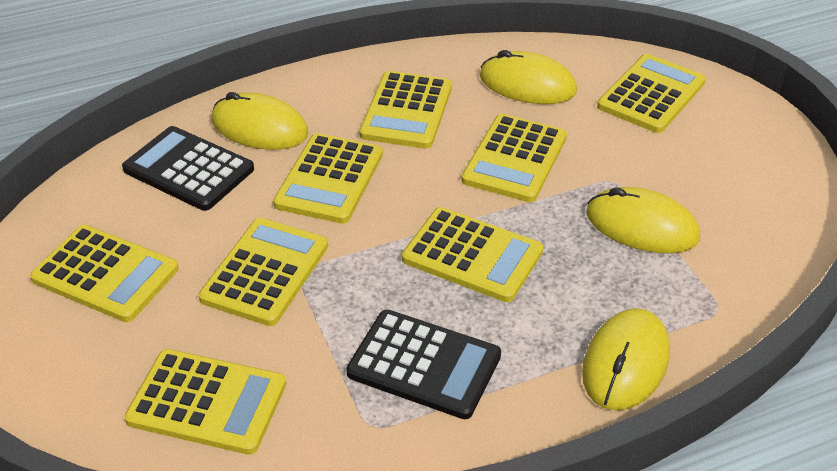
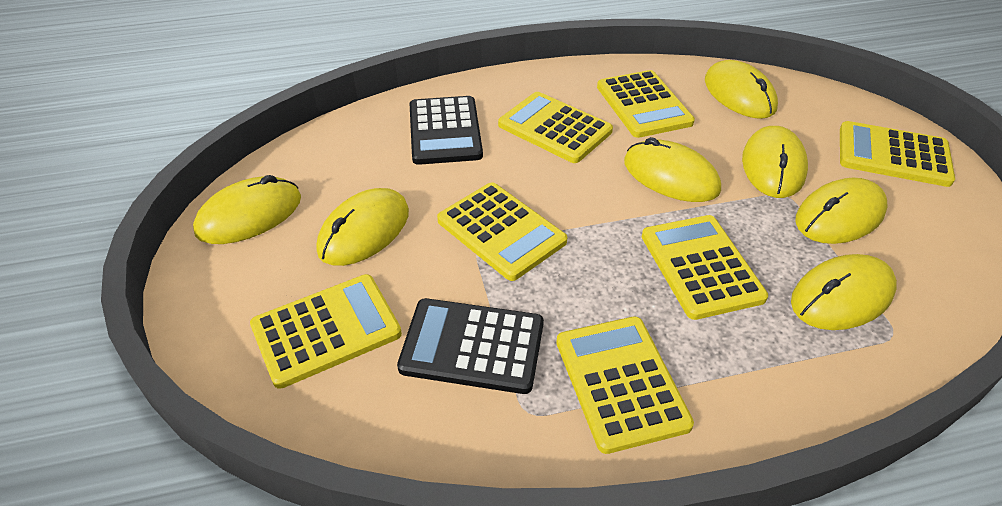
yellow calculator: 8 -> 7
yellow mouse: 4 -> 7

